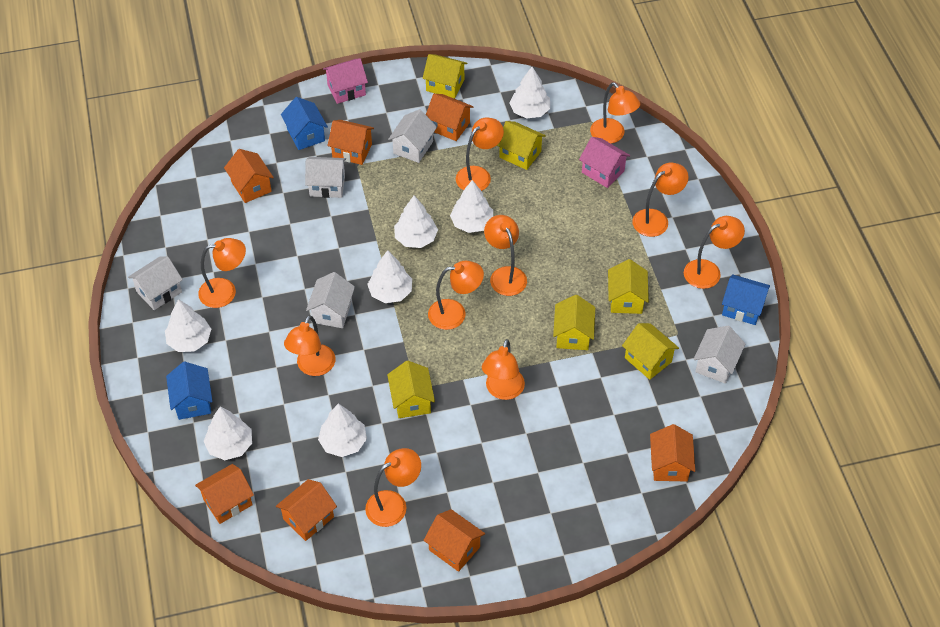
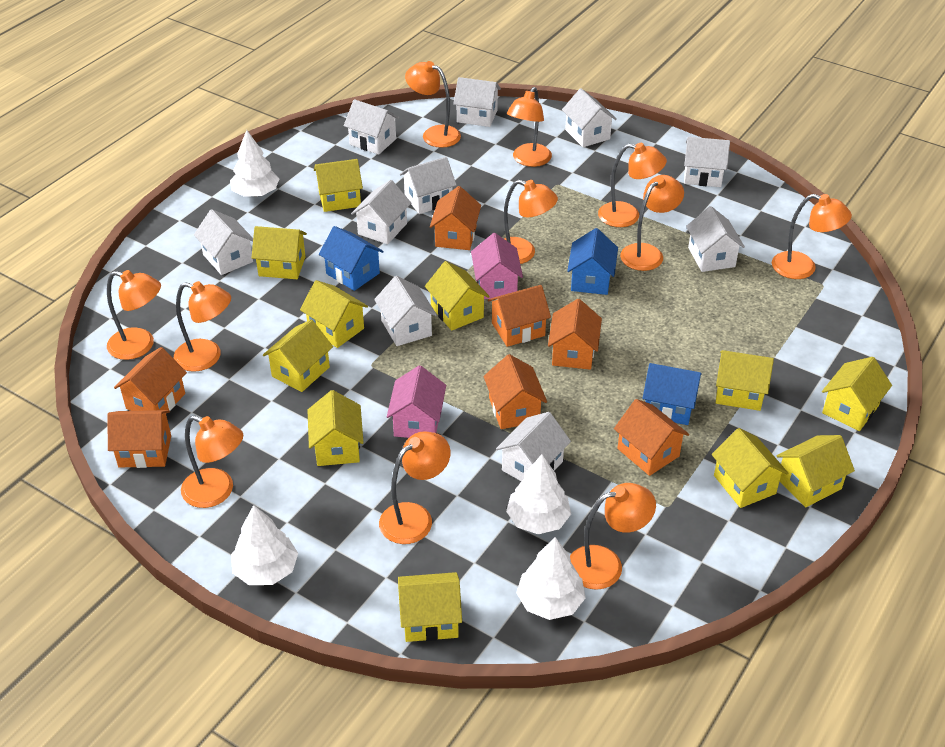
orange lamp: 10 -> 11
white house: 5 -> 10
white tree: 7 -> 4
yellow house: 6 -> 11

